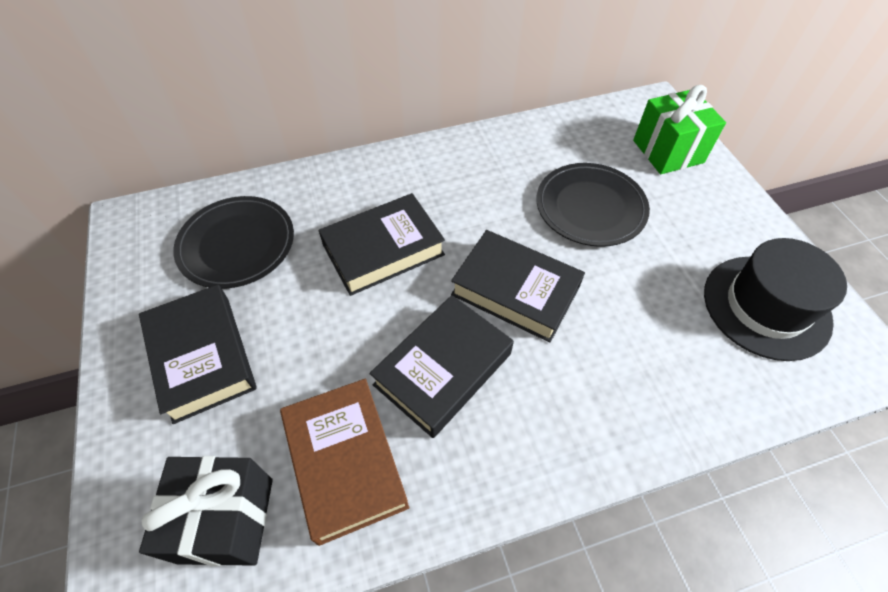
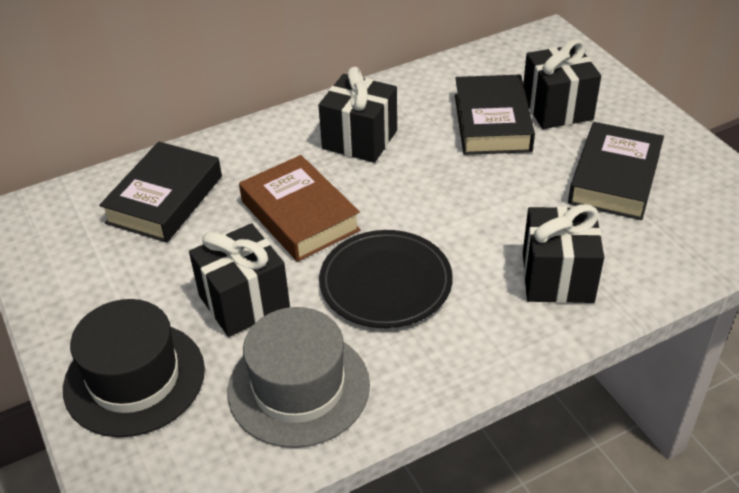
black book: 4 -> 3
black gift: 1 -> 4
black plate: 2 -> 1
green gift: 1 -> 0
grey hat: 0 -> 1

